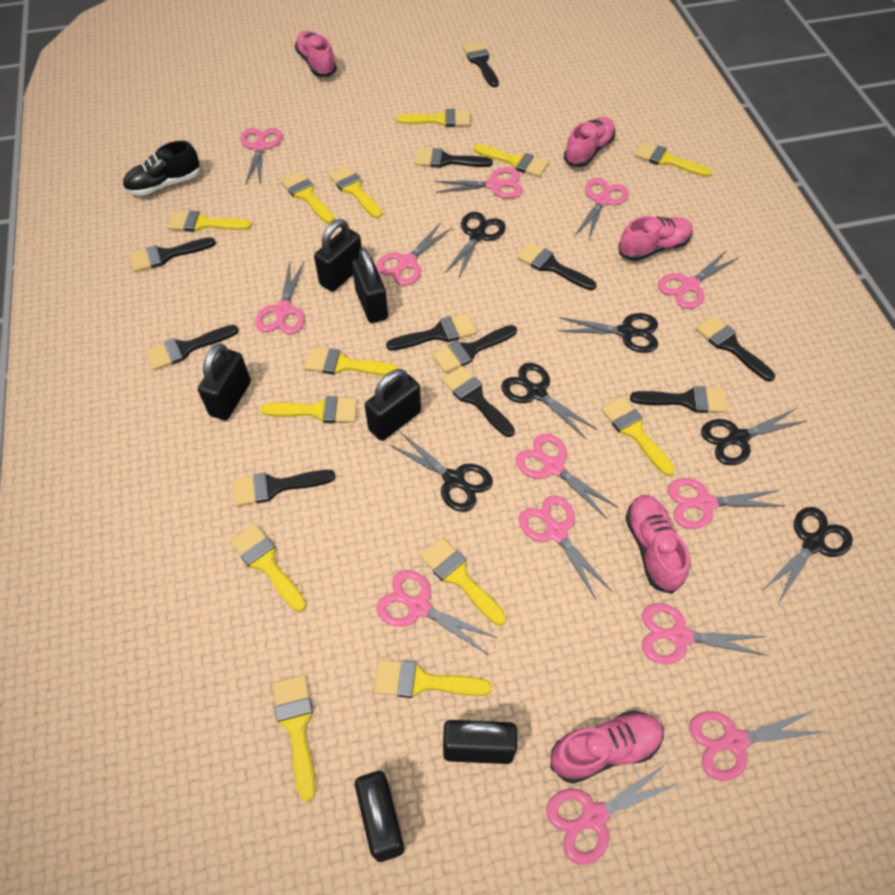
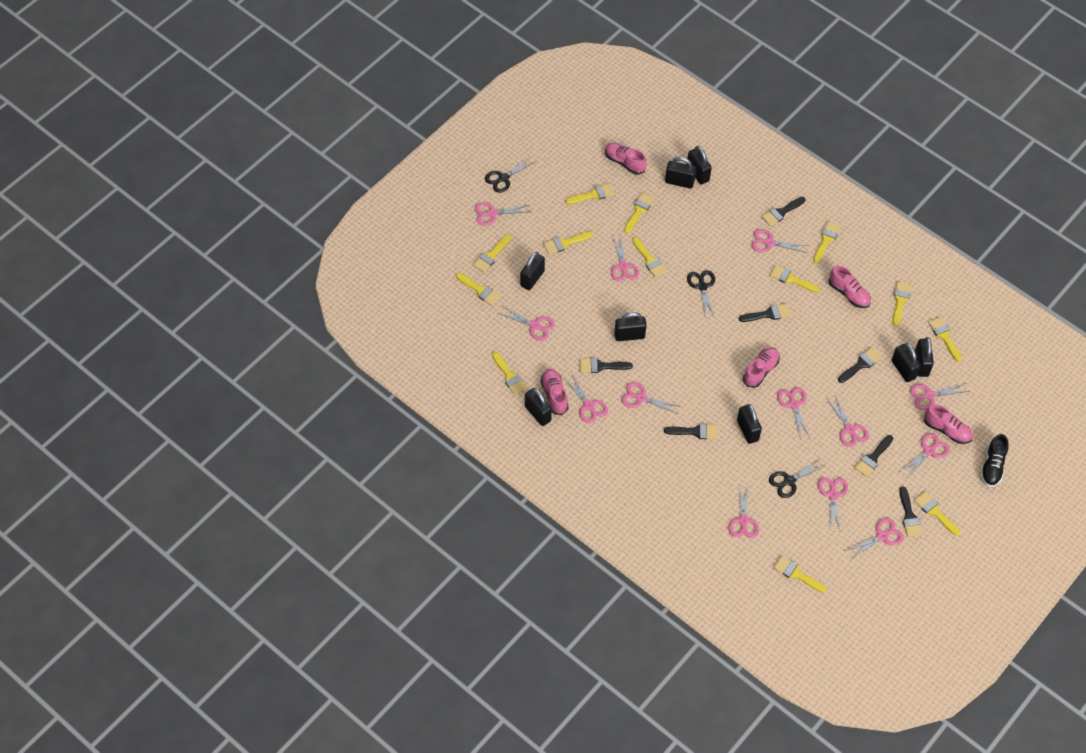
black brush: 11 -> 7
black padlock: 6 -> 8
black scissors: 6 -> 3

